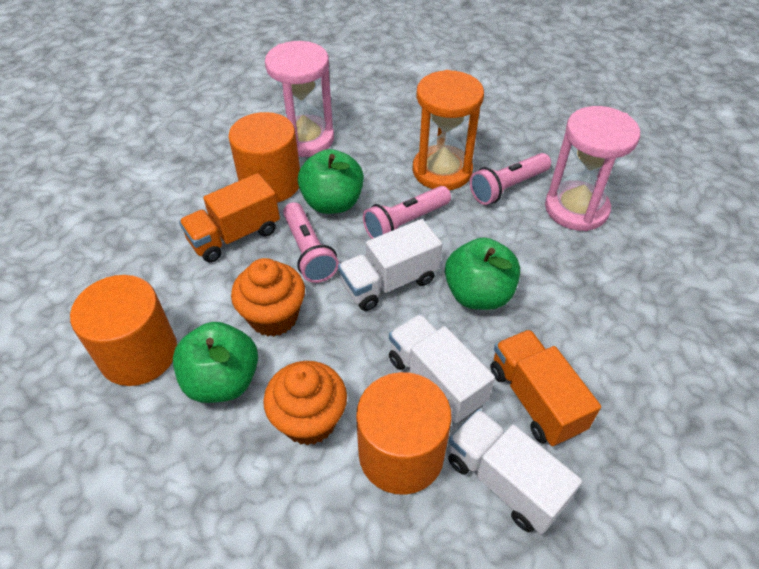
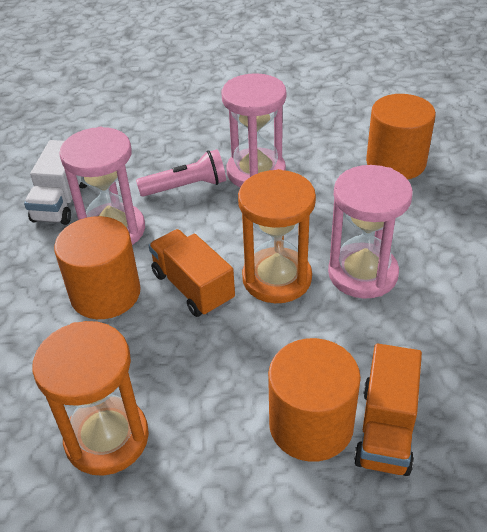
green apple: 3 -> 0
orange cupcake: 2 -> 0
orange hourglass: 1 -> 2
pink flashlight: 3 -> 1
pink hourglass: 2 -> 3
white truck: 3 -> 1

